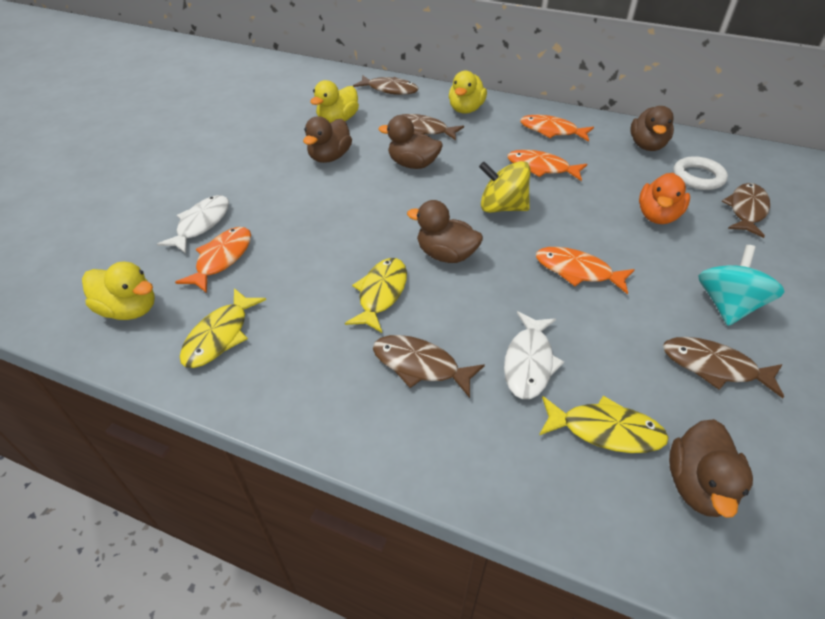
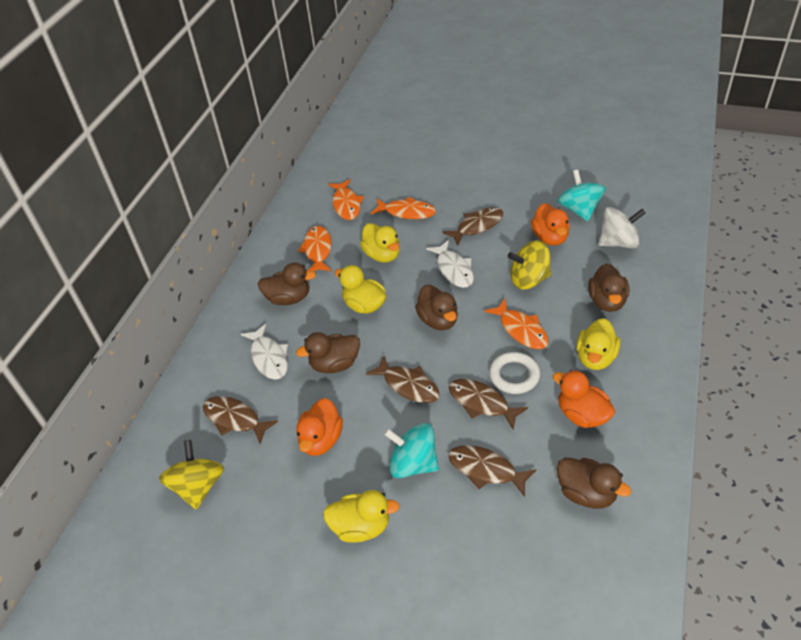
orange duck: 1 -> 3
turquoise spinning top: 1 -> 2
white spinning top: 0 -> 1
yellow duck: 3 -> 4
yellow fish: 3 -> 0
yellow spinning top: 1 -> 2

